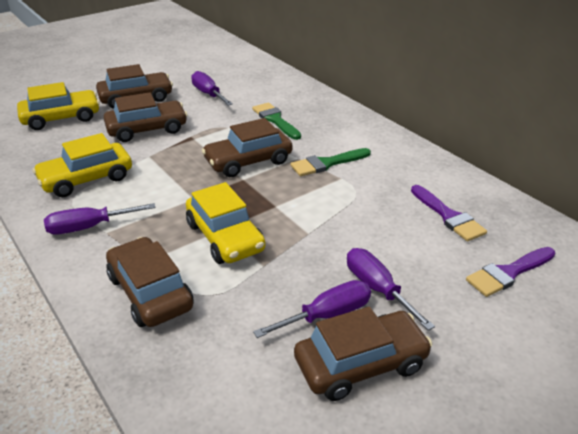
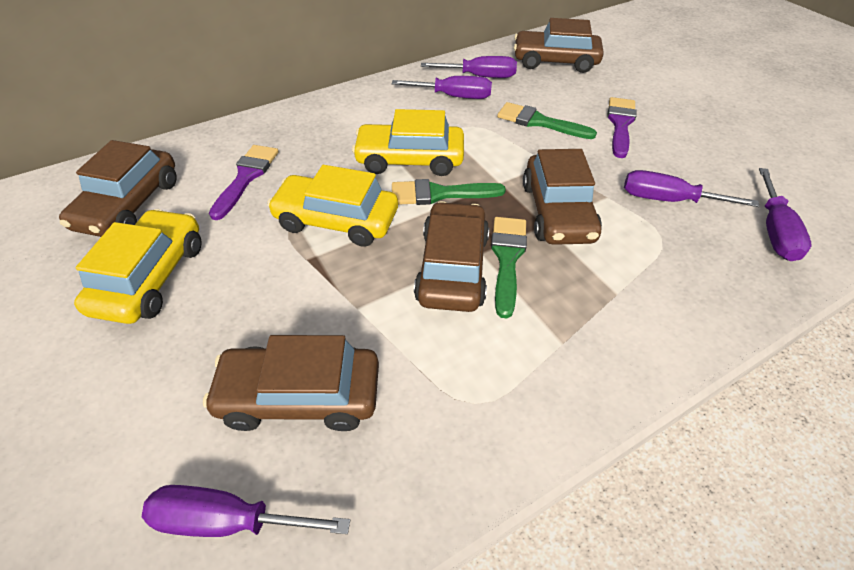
green brush: 2 -> 3
purple screwdriver: 4 -> 5

